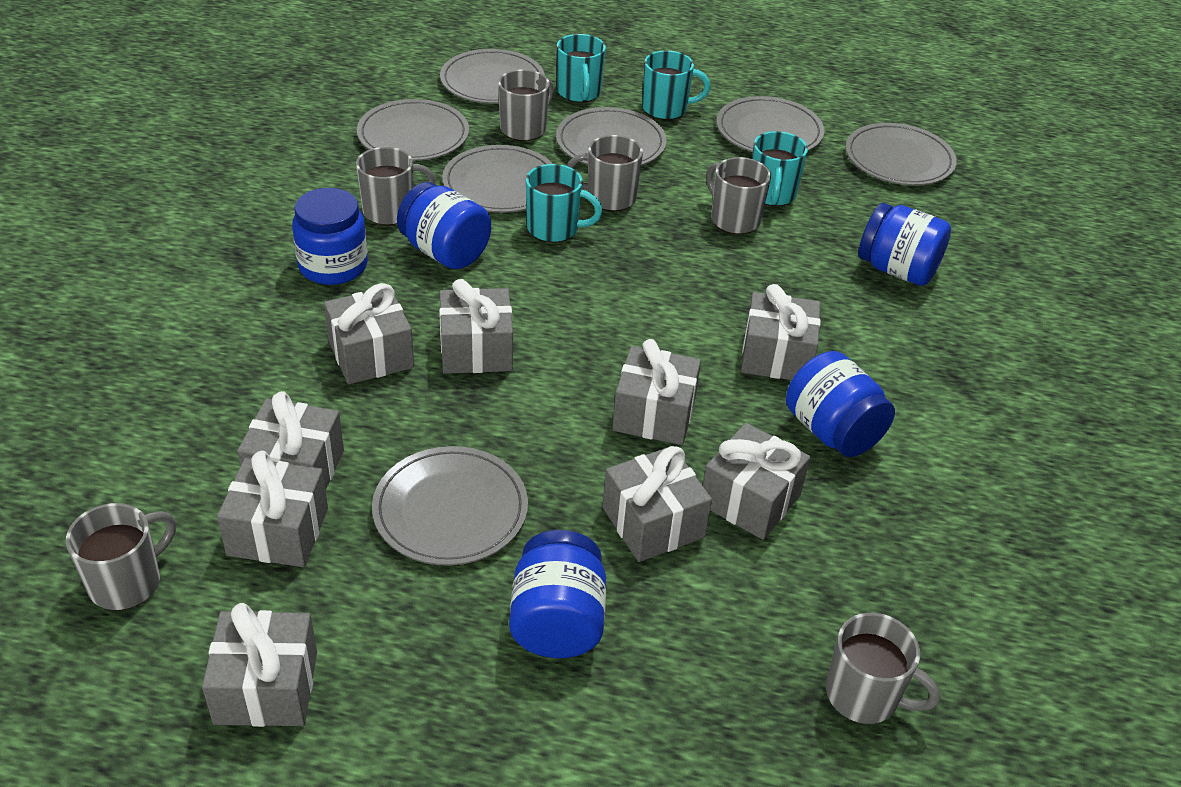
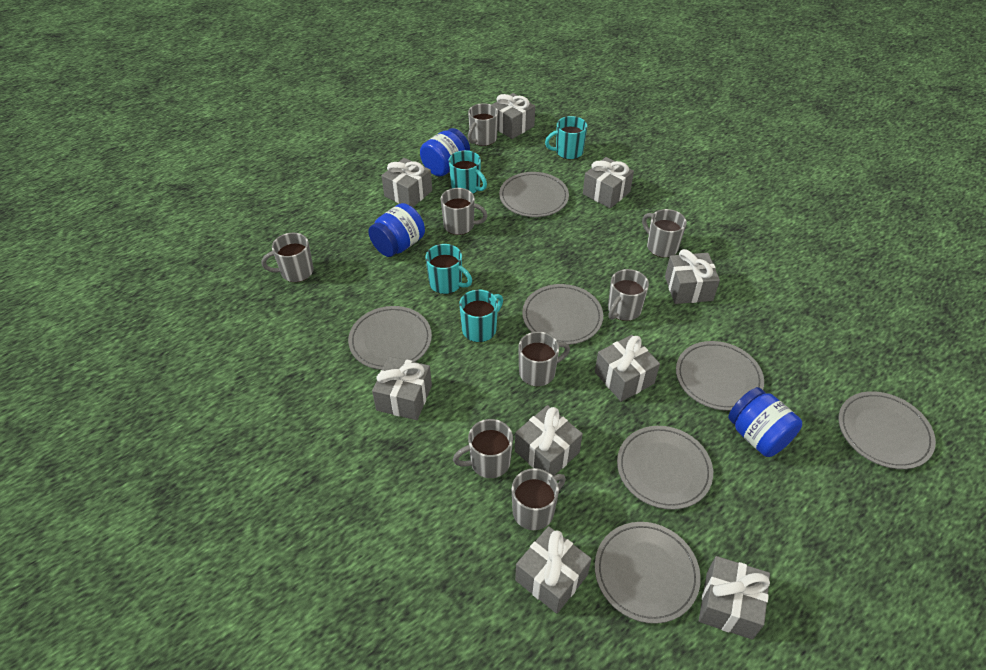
blue jar: 5 -> 3
grey mug: 6 -> 8

